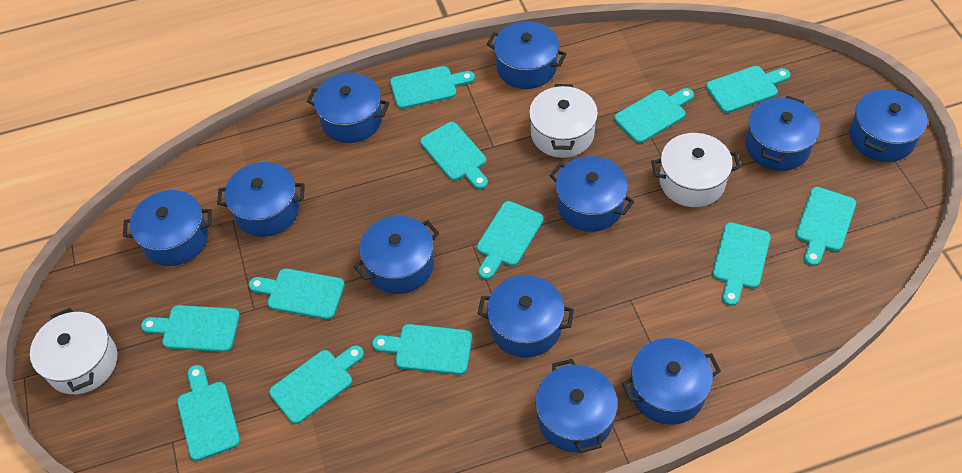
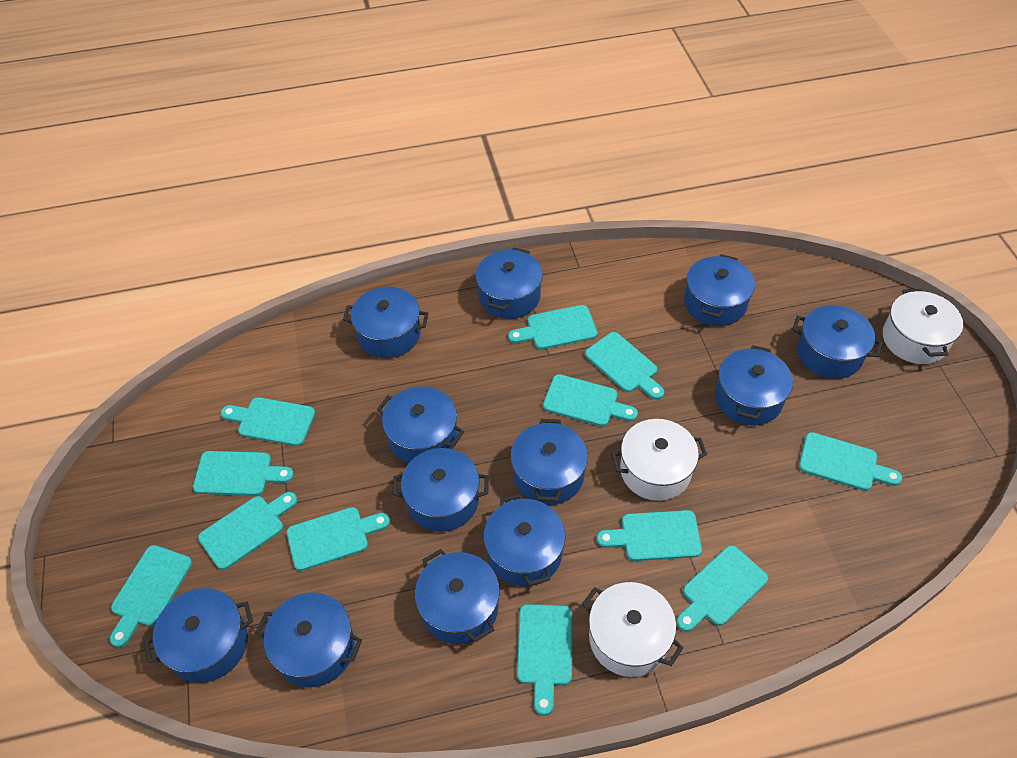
blue pot: 11 -> 12

